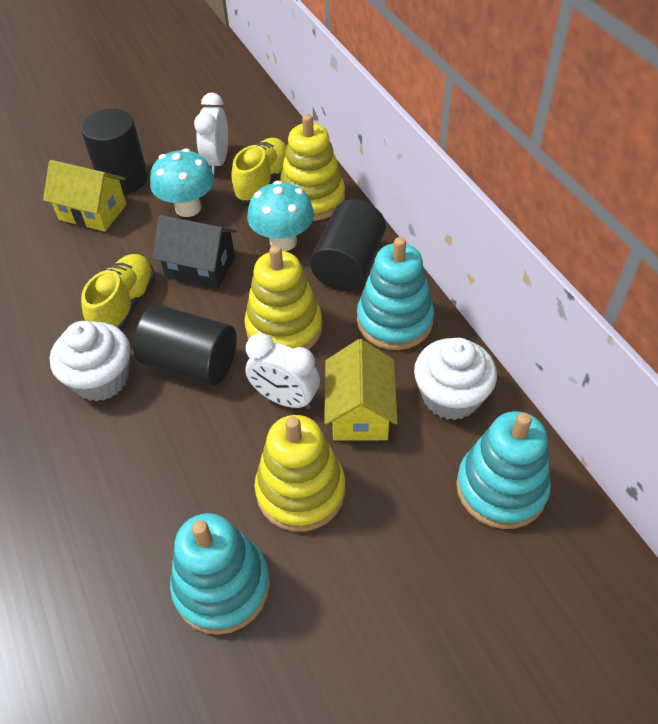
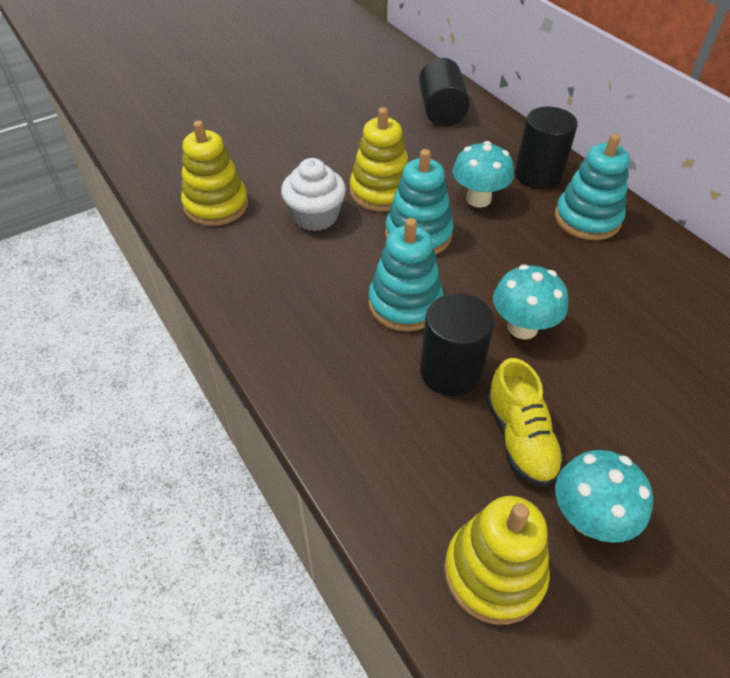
black house: 1 -> 0
turquoise mushroom: 2 -> 3
white clock: 2 -> 0
white cupcake: 2 -> 1
yellow house: 2 -> 0
yellow shoe: 2 -> 1

